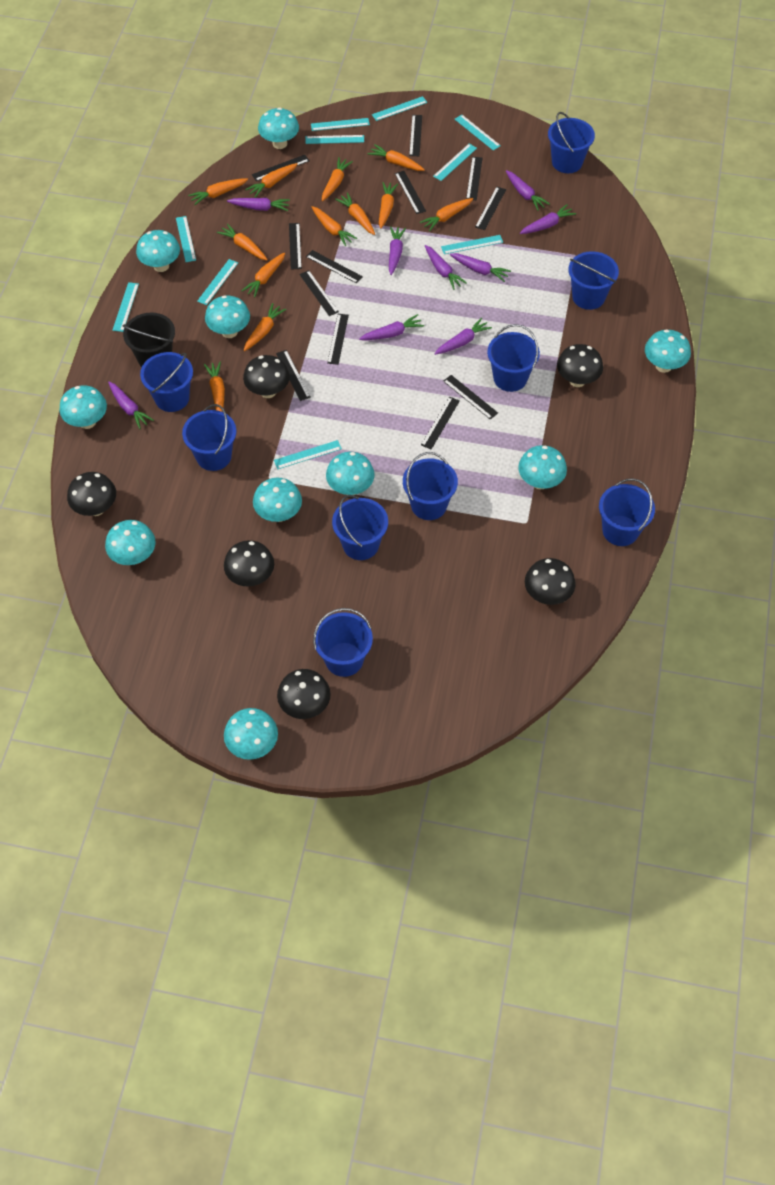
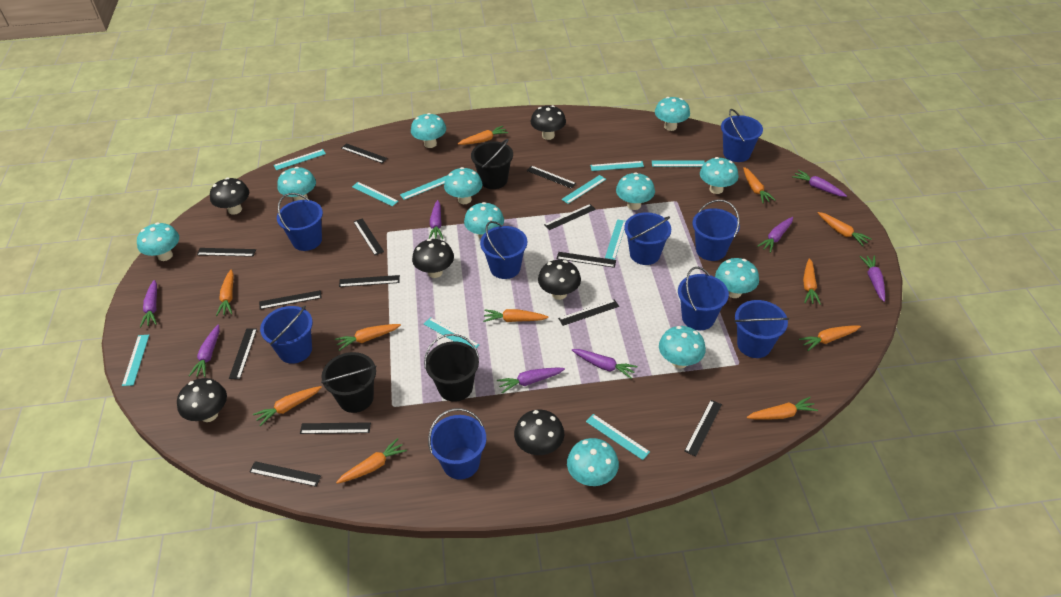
black bucket: 1 -> 3
black ruler: 12 -> 13
orange carrot: 12 -> 11
purple carrot: 9 -> 8
turquoise mushroom: 10 -> 11

